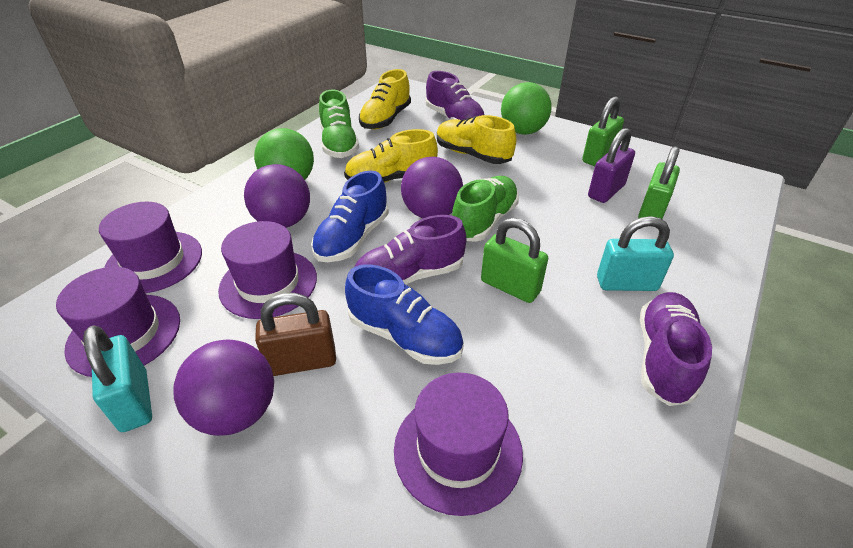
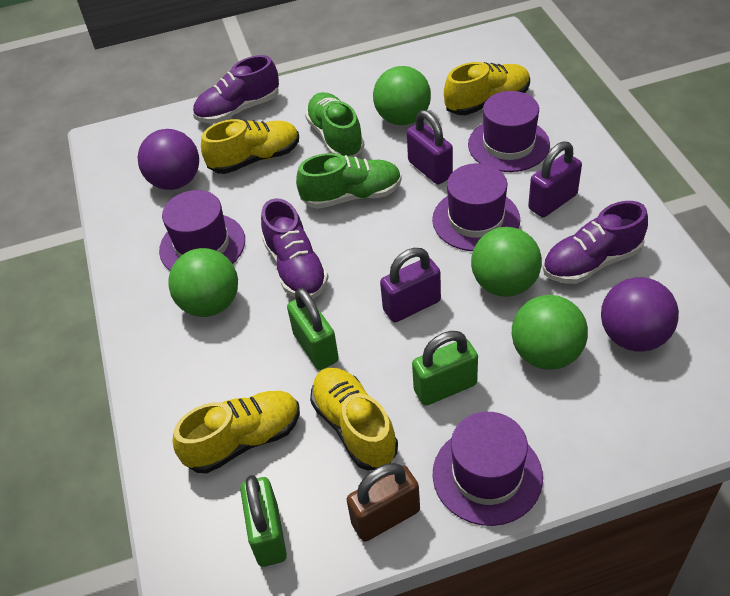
blue shoe: 2 -> 0
green ball: 2 -> 4
purple ball: 3 -> 2
purple padlock: 1 -> 3
turquoise padlock: 2 -> 0
yellow shoe: 3 -> 4

